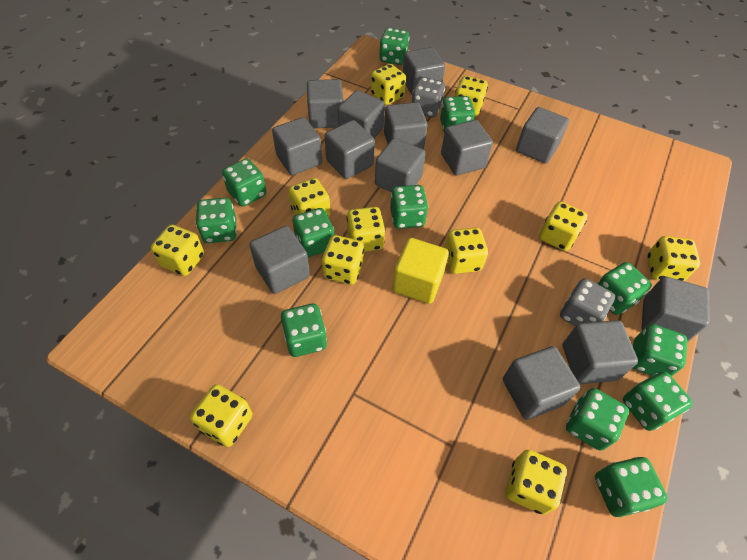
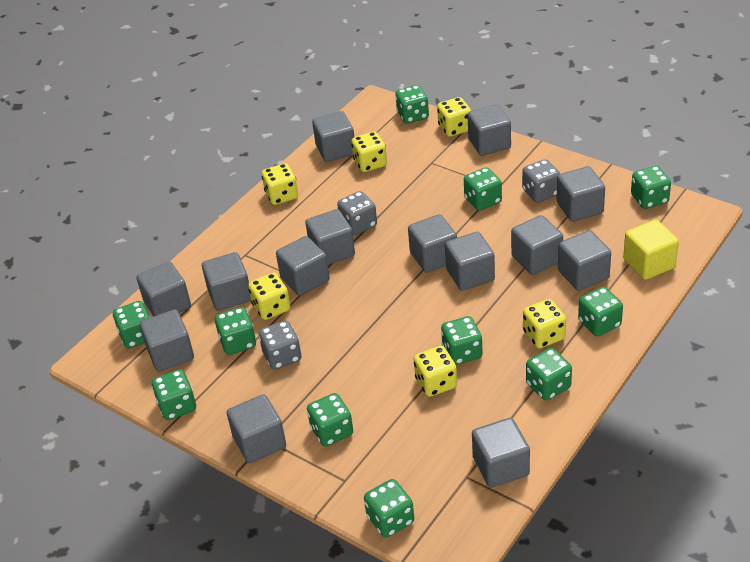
green dice: 12 -> 11
grey cube: 13 -> 14
grey dice: 2 -> 3
yellow dice: 11 -> 6

